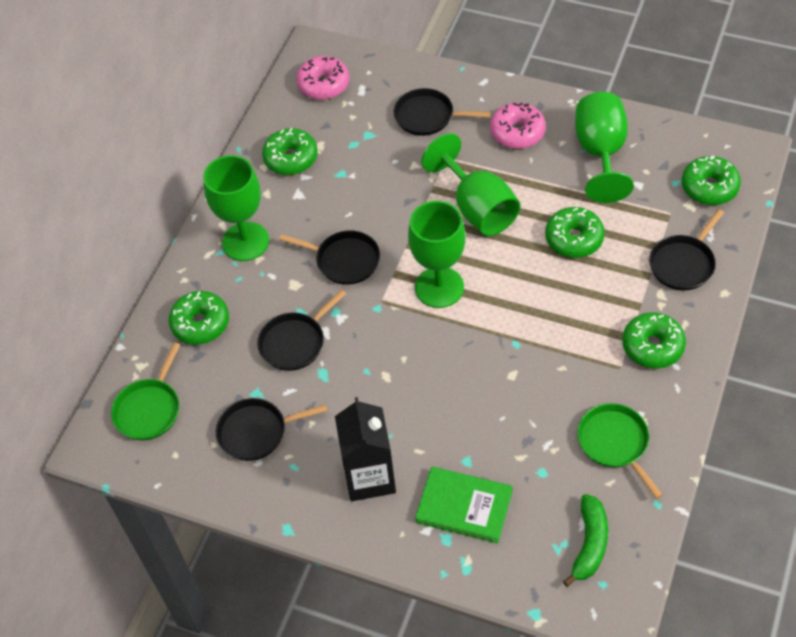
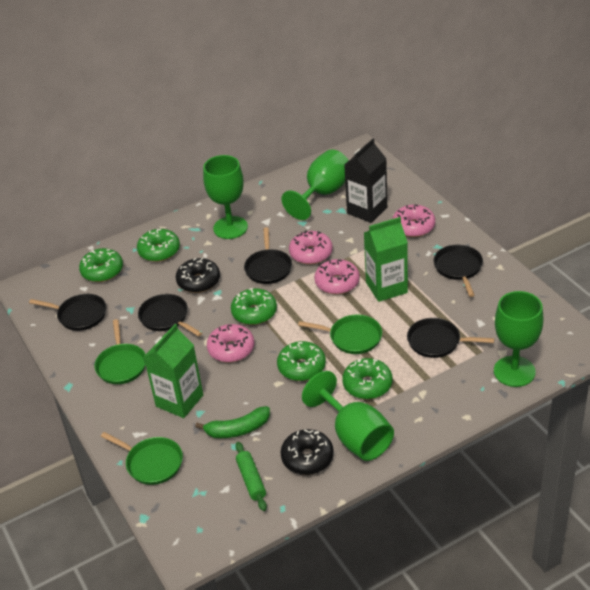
black donut: 0 -> 2
green book: 1 -> 0
green carton: 0 -> 2
green pan: 2 -> 3
green rolling pin: 0 -> 1
pink donut: 2 -> 4

